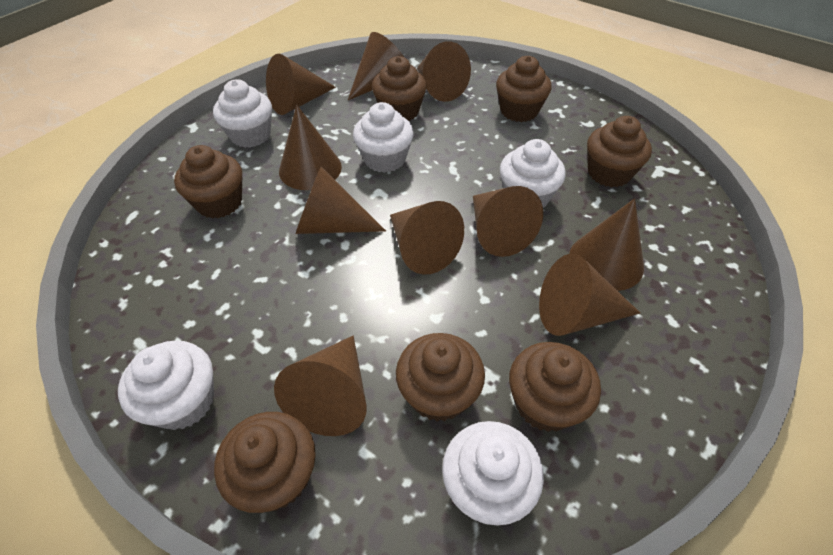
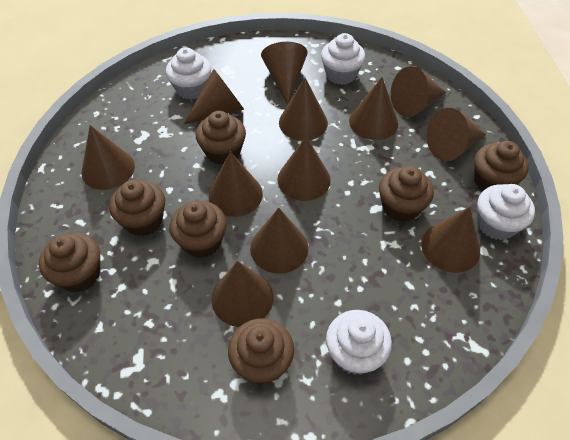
brown cone: 10 -> 12
white cupcake: 5 -> 4

